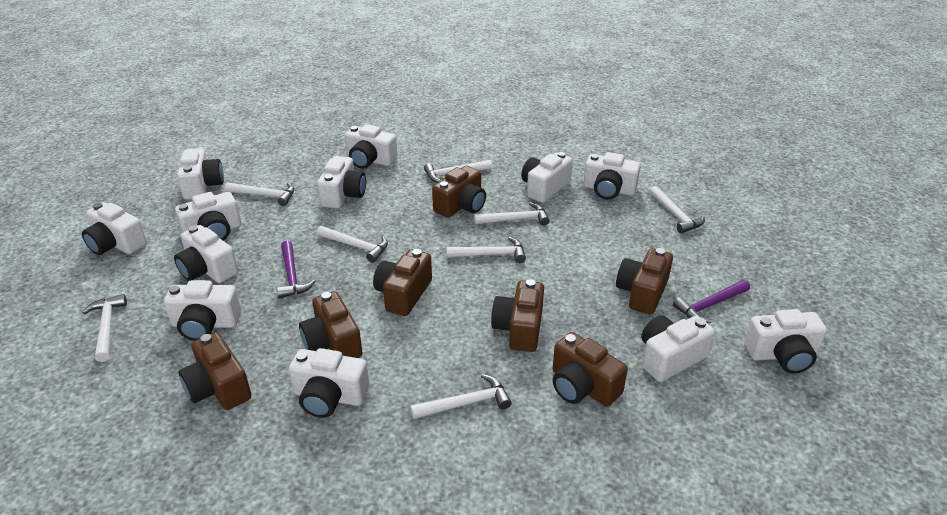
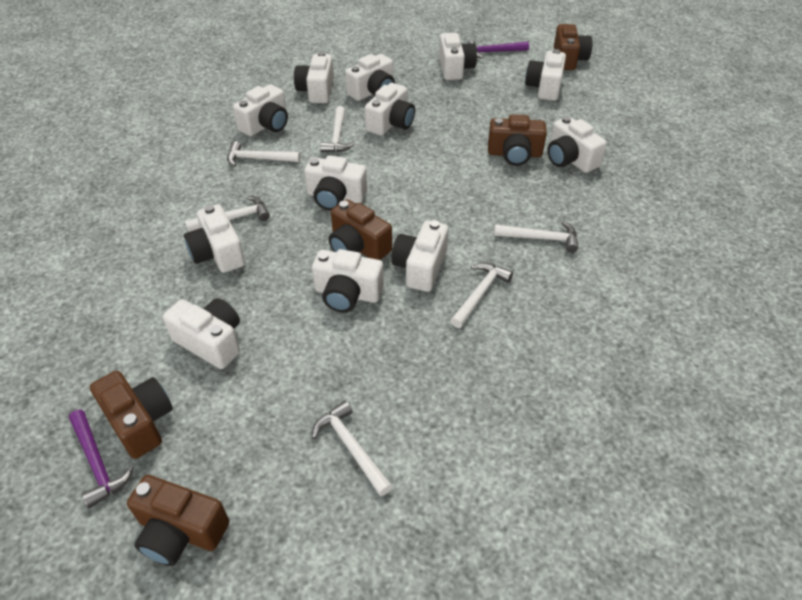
brown camera: 7 -> 5
white hammer: 8 -> 6

